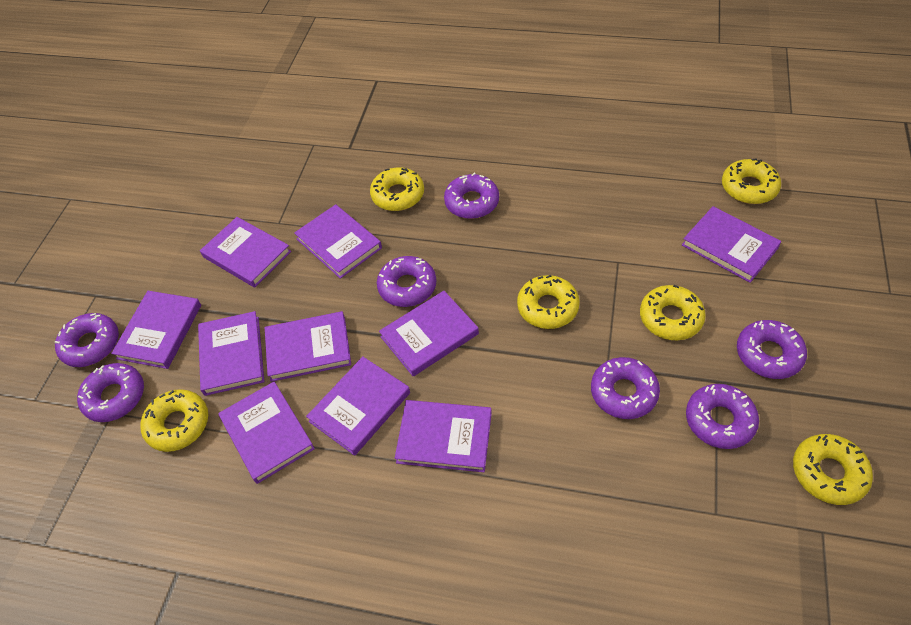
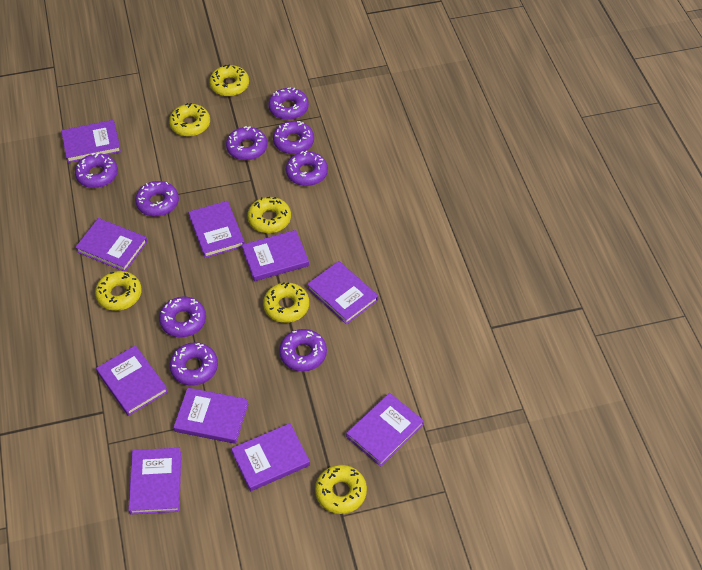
purple donut: 7 -> 9

